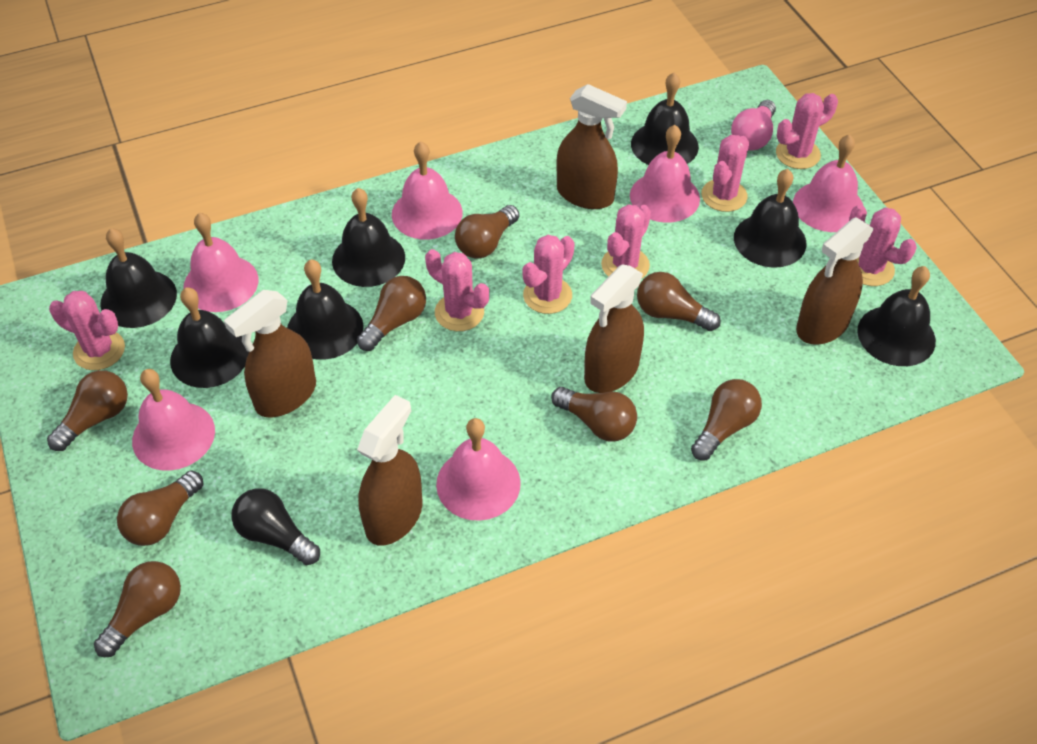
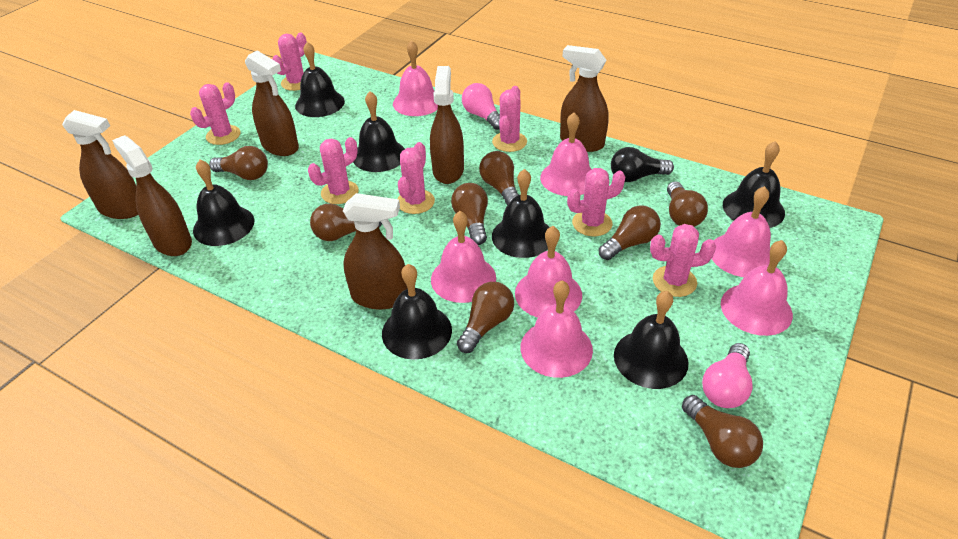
brown spray bottle: 5 -> 6
pink bell: 6 -> 7
pink light bulb: 1 -> 2

